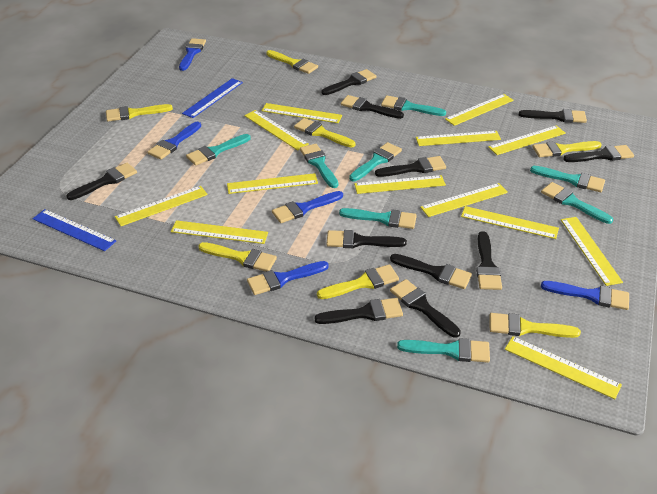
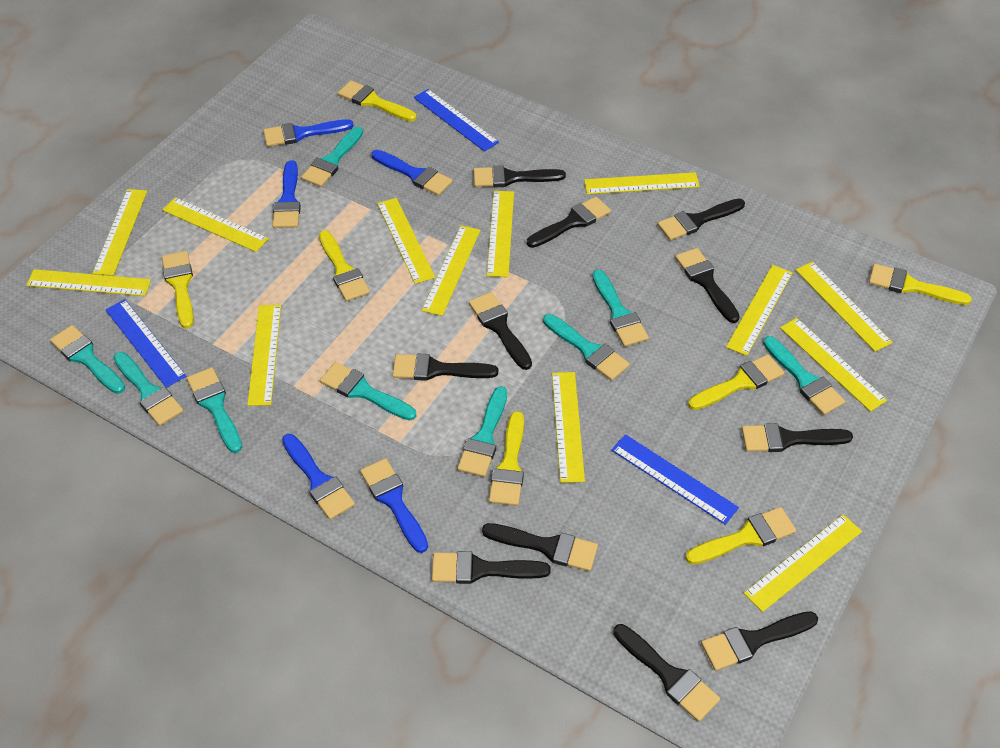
blue ruler: 2 -> 3
turquoise brush: 8 -> 9

